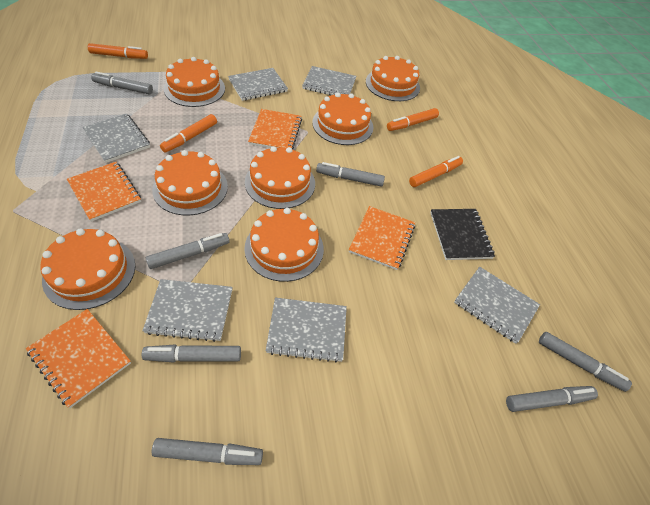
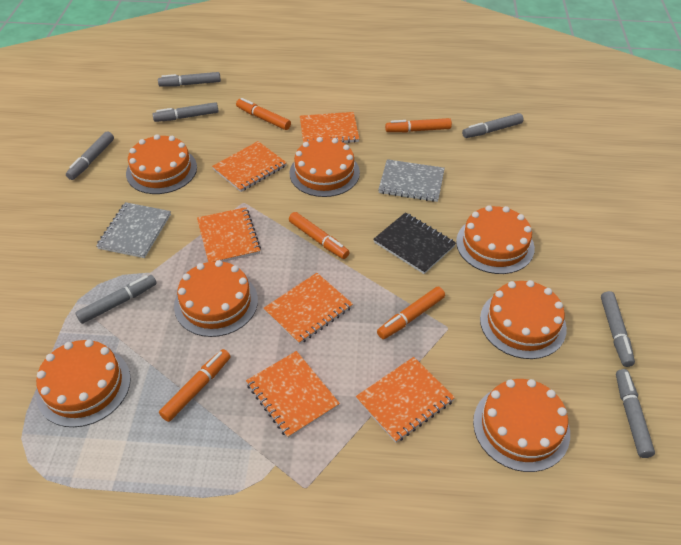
grey notebook: 6 -> 2
orange marker: 4 -> 5
orange notebook: 4 -> 6

